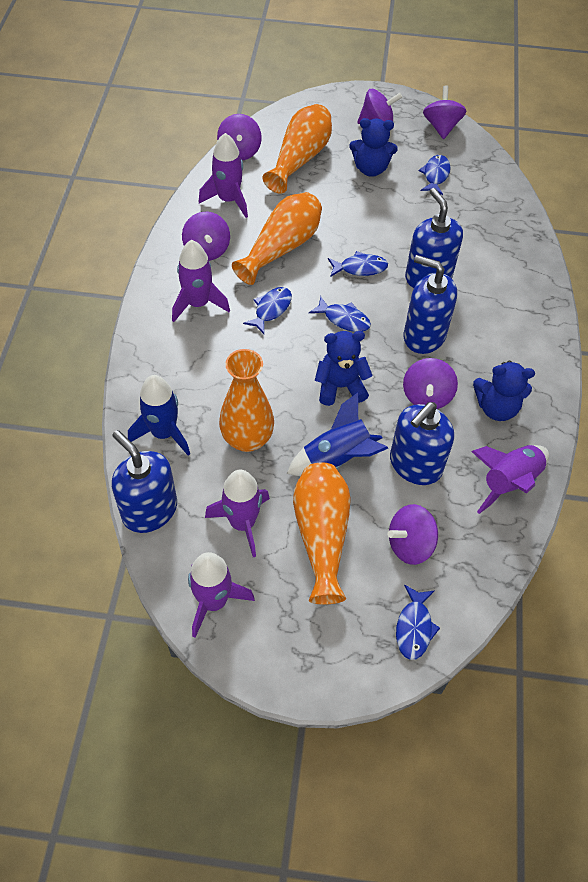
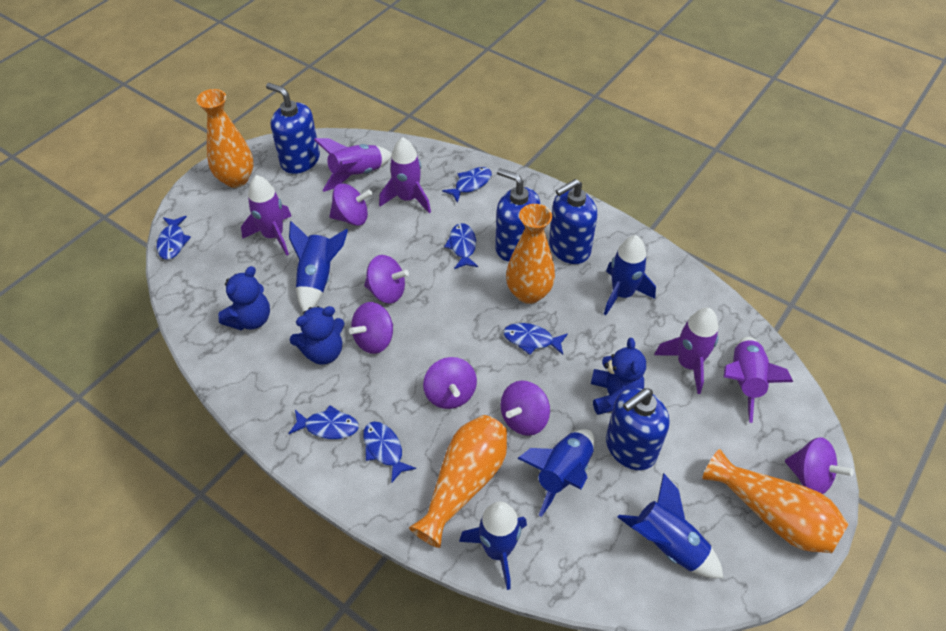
blue fish: 5 -> 6
blue rocket: 2 -> 5

